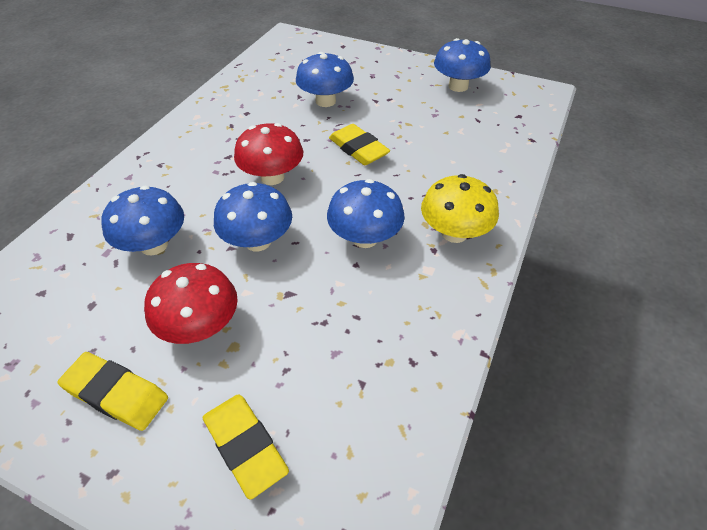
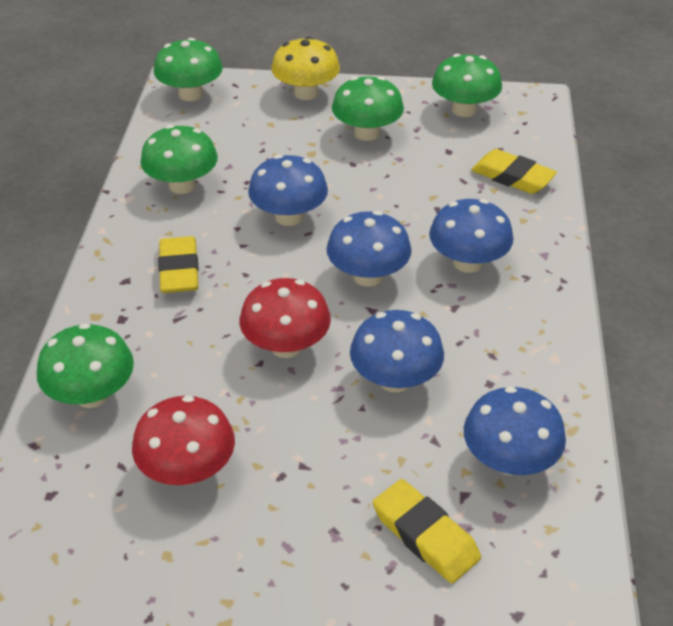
green mushroom: 0 -> 5

